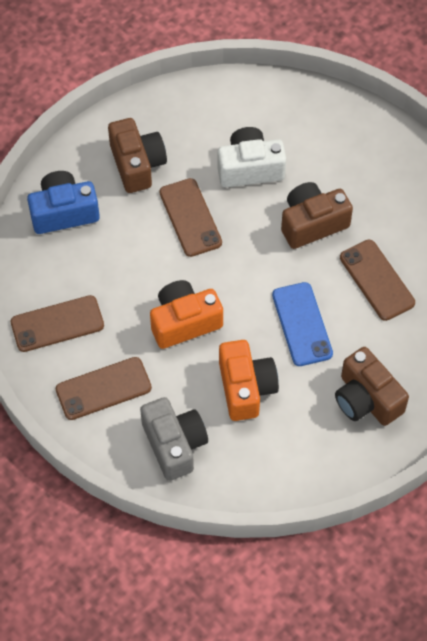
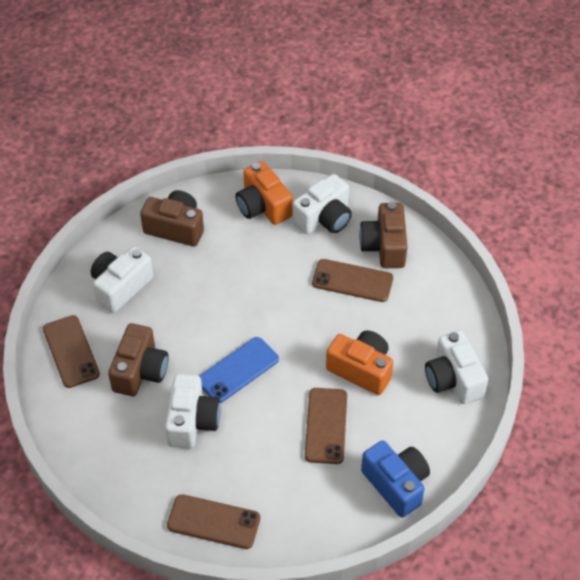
grey camera: 1 -> 0
white camera: 1 -> 4

